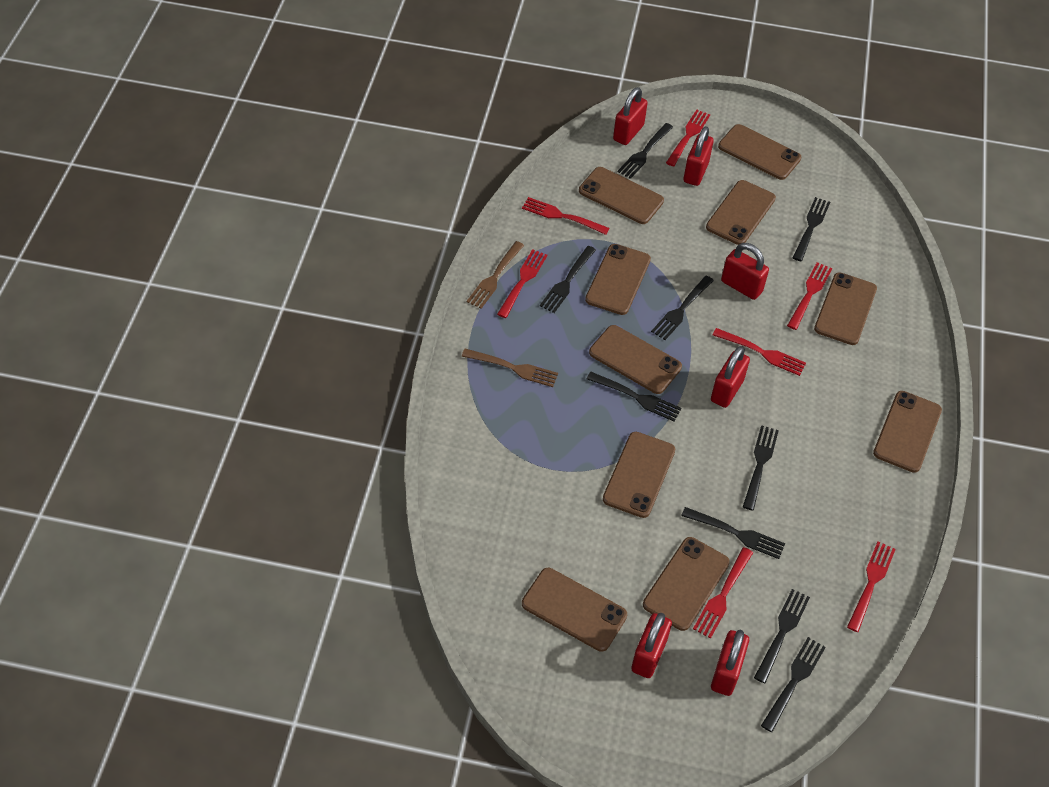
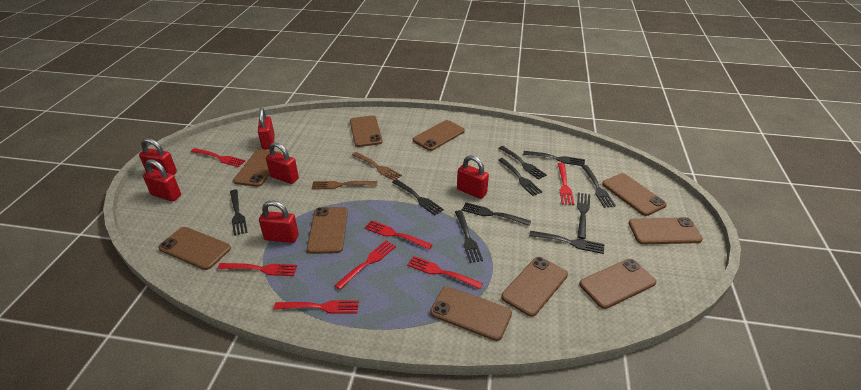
black fork: 9 -> 10

